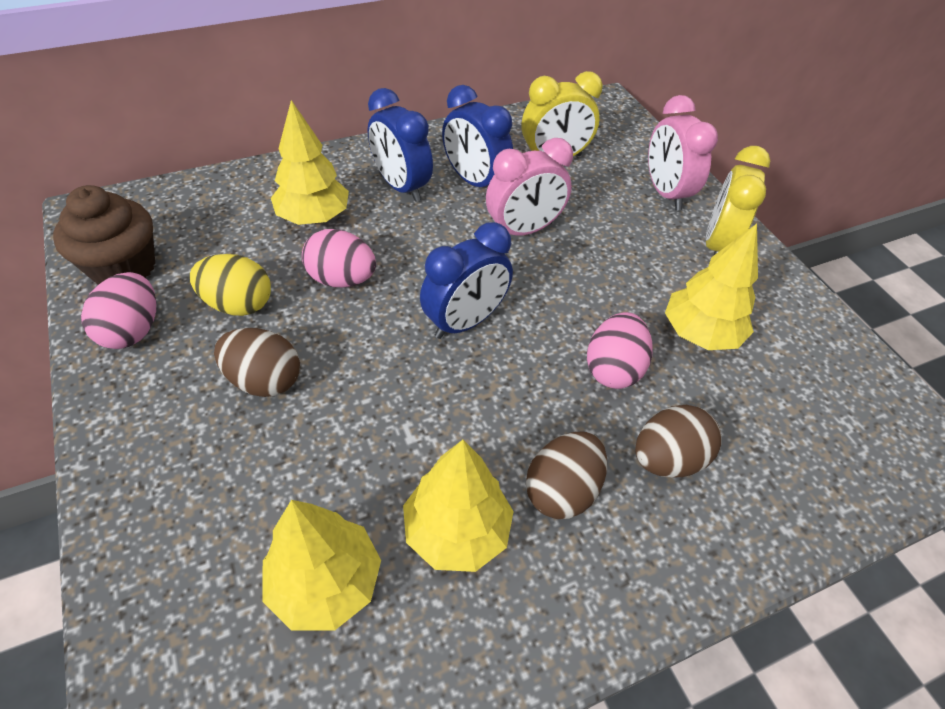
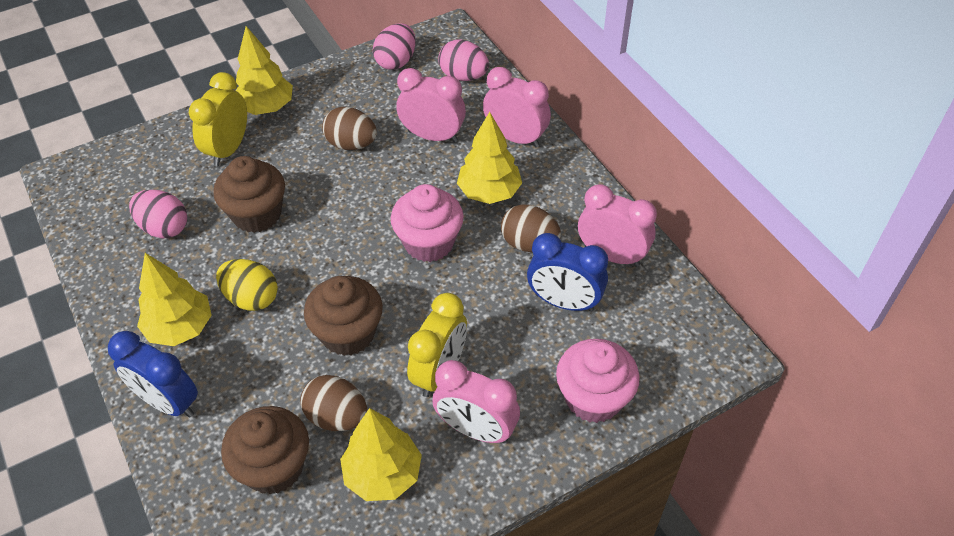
blue clock: 3 -> 2
brown cupcake: 1 -> 3
pink clock: 2 -> 4
pink cupcake: 0 -> 2

